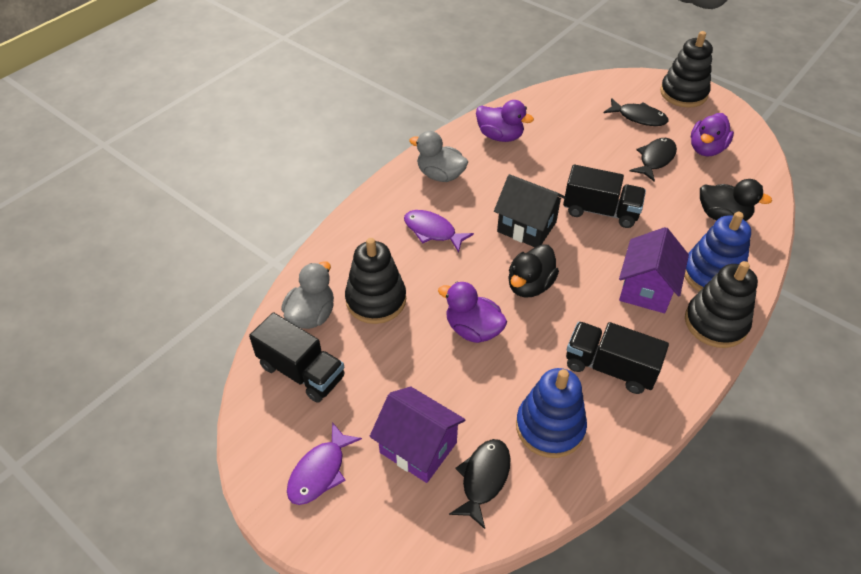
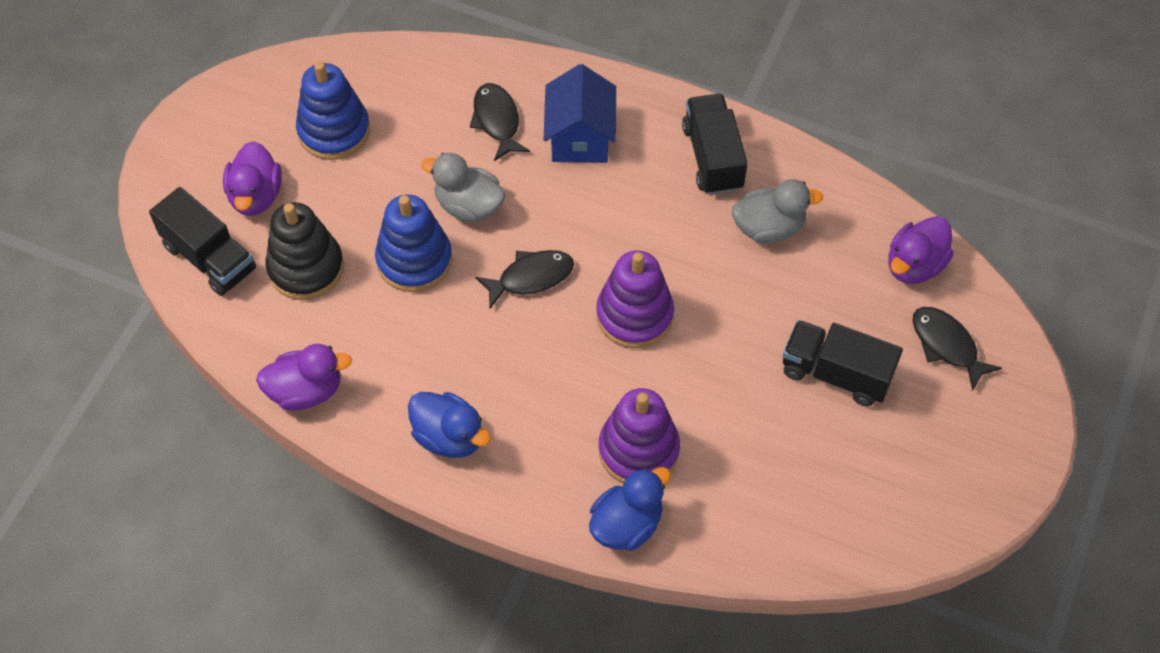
black duck: 2 -> 0
black house: 1 -> 0
black stacking toy: 3 -> 1
blue duck: 0 -> 2
blue house: 0 -> 1
purple fish: 2 -> 0
purple house: 2 -> 0
purple stacking toy: 0 -> 2

